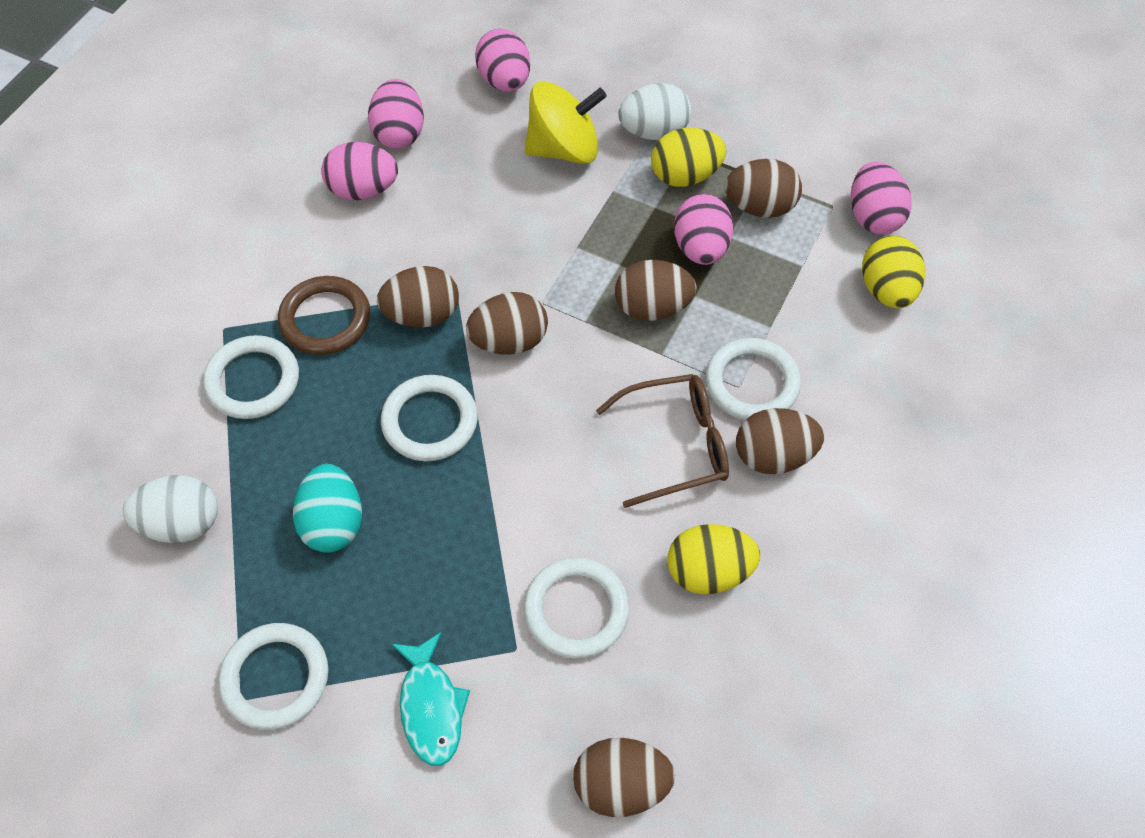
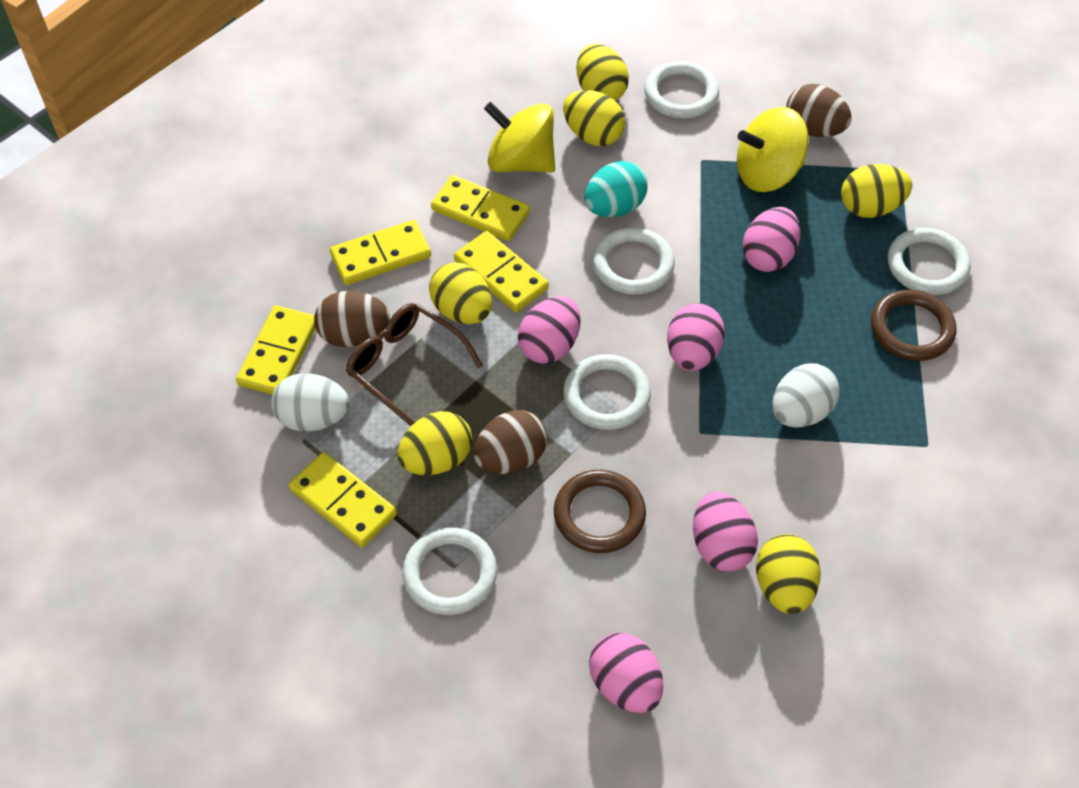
brown egg: 6 -> 3
brown ring: 1 -> 2
turquoise fish: 1 -> 0
yellow domino: 0 -> 5
yellow egg: 3 -> 6
yellow spinning top: 1 -> 2

